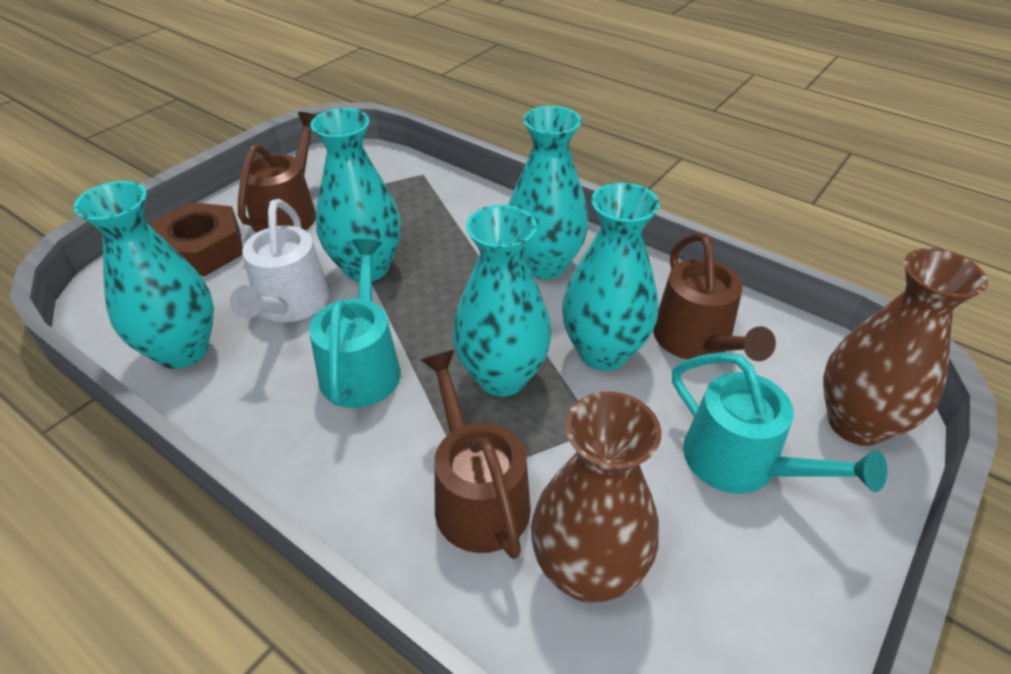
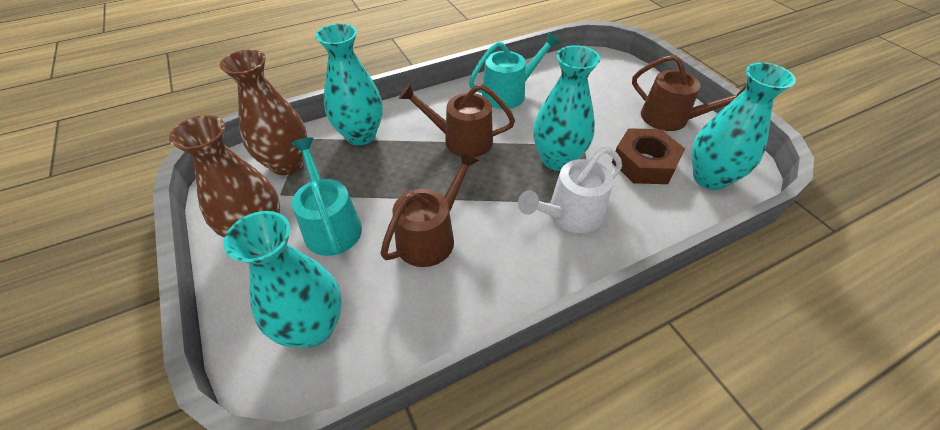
turquoise vase: 5 -> 4

